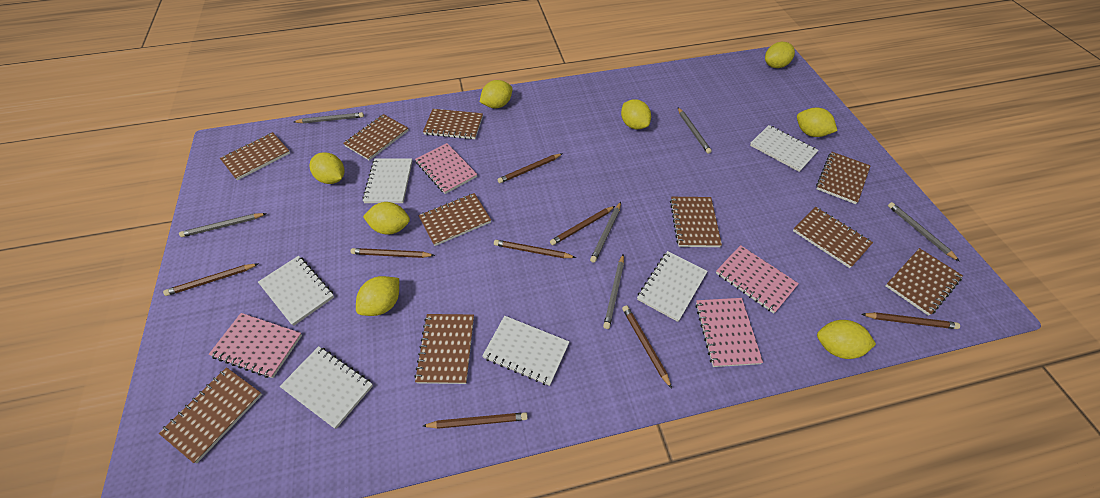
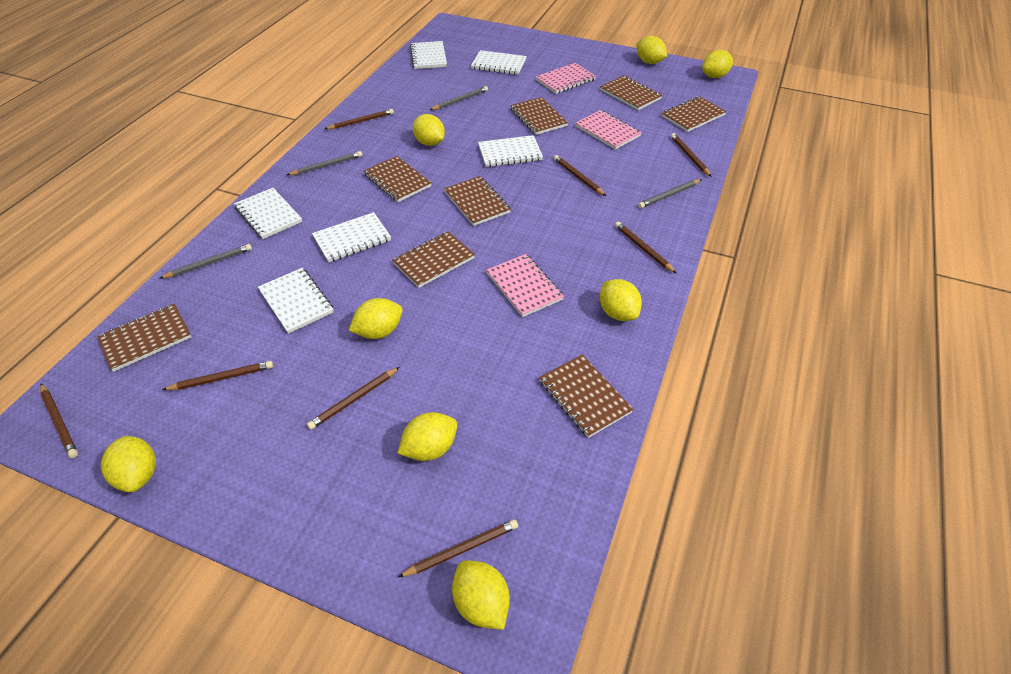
brown notebook: 10 -> 8
grey pencil: 6 -> 4
pink notebook: 4 -> 3

